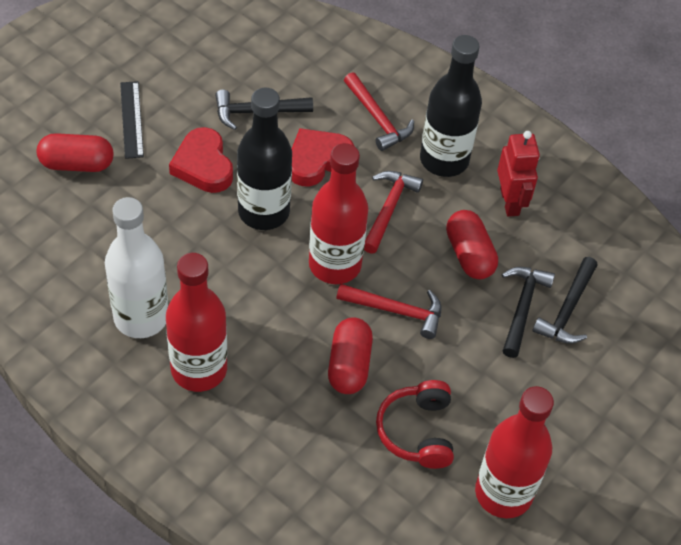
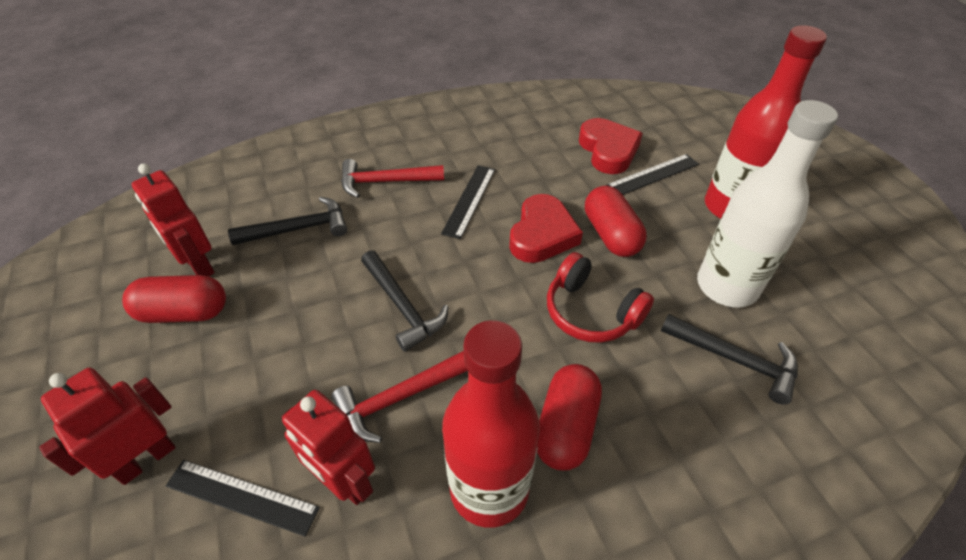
black bottle: 2 -> 0
black ruler: 1 -> 3
red bottle: 3 -> 2
red hammer: 3 -> 2
red robot: 1 -> 3

